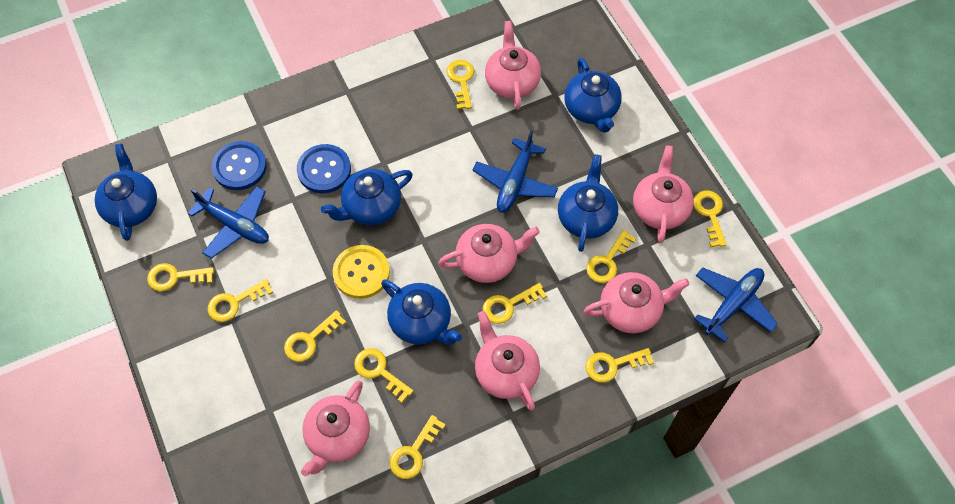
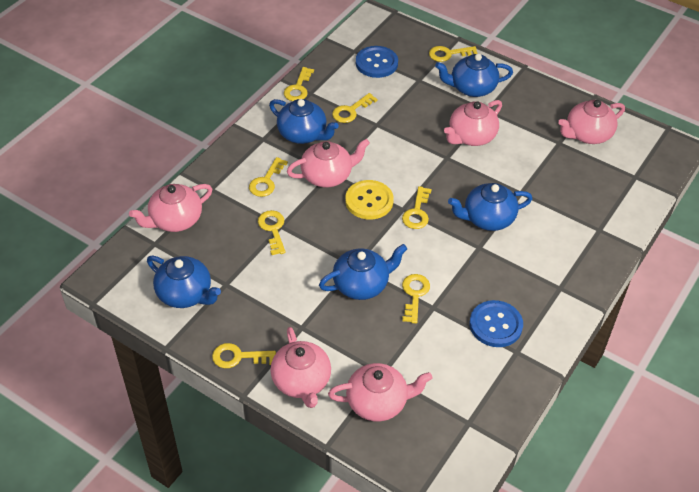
blue plane: 3 -> 0
yellow key: 10 -> 8

